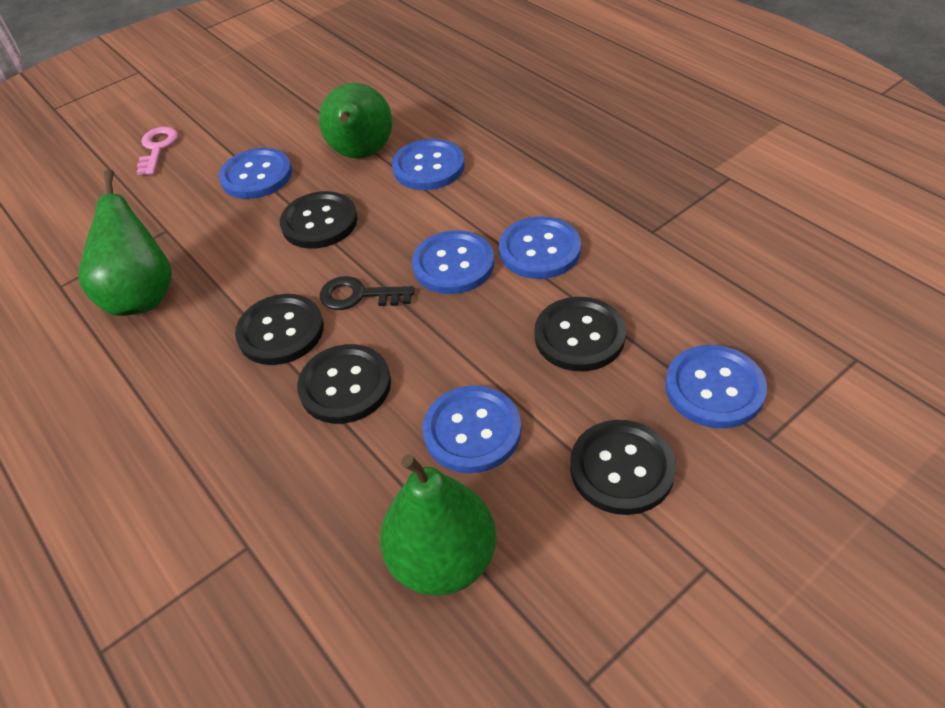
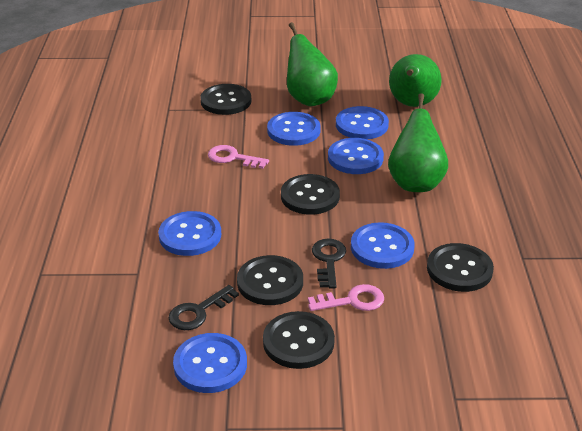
black key: 1 -> 2
pink key: 1 -> 2

